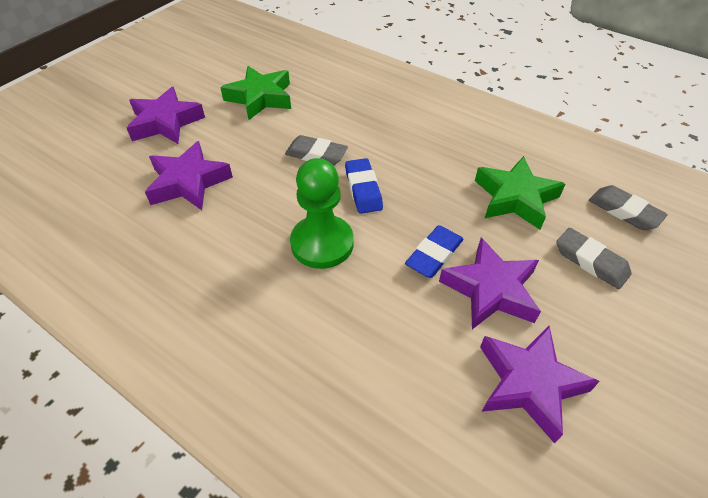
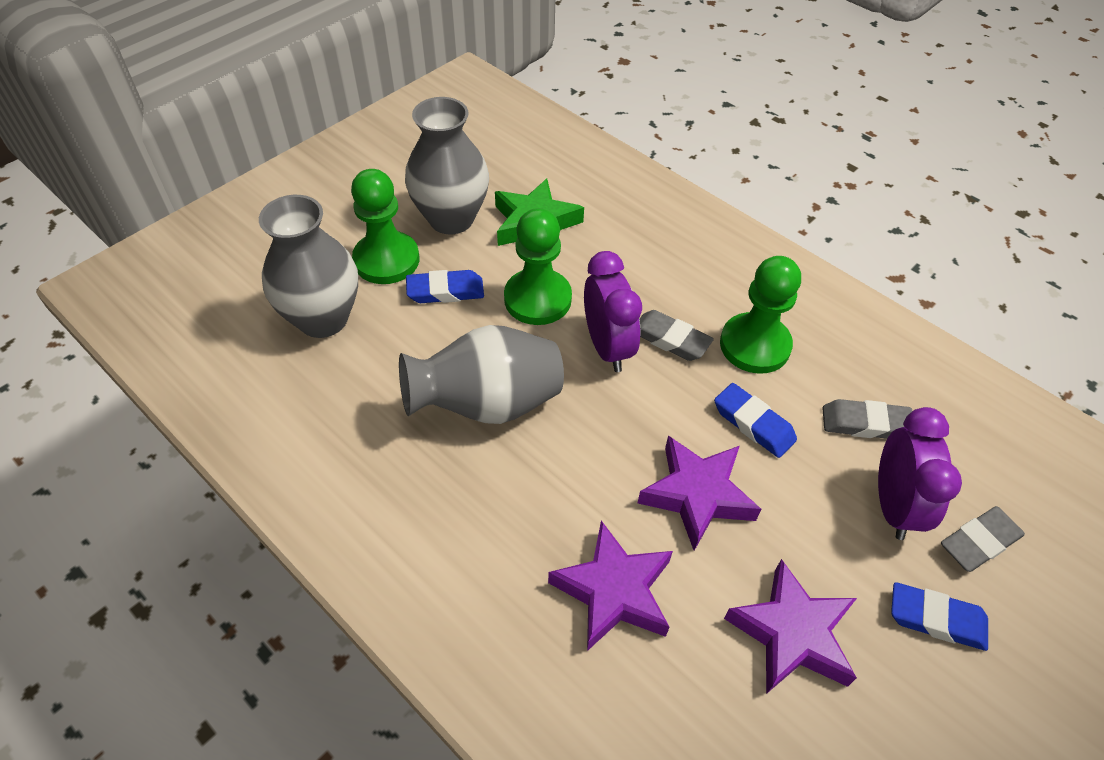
blue eraser: 2 -> 3
green pawn: 1 -> 3
green star: 2 -> 1
grey vase: 0 -> 3
purple clock: 0 -> 2
purple star: 4 -> 3

